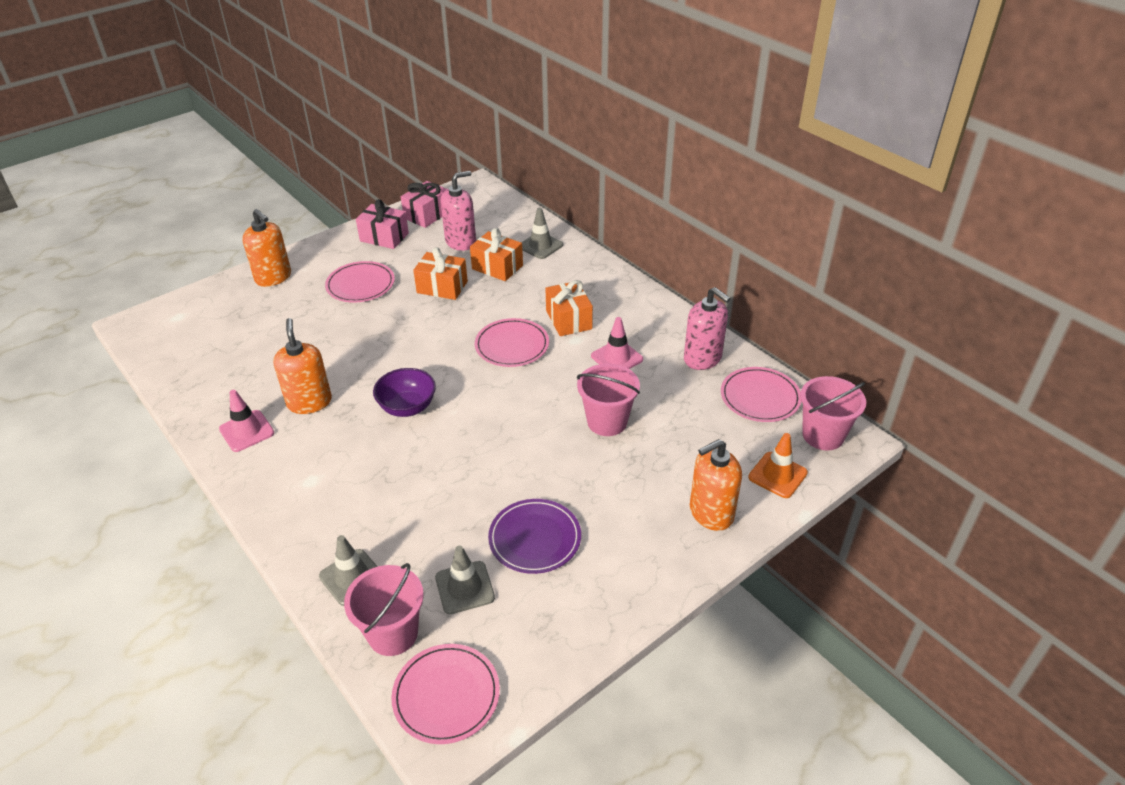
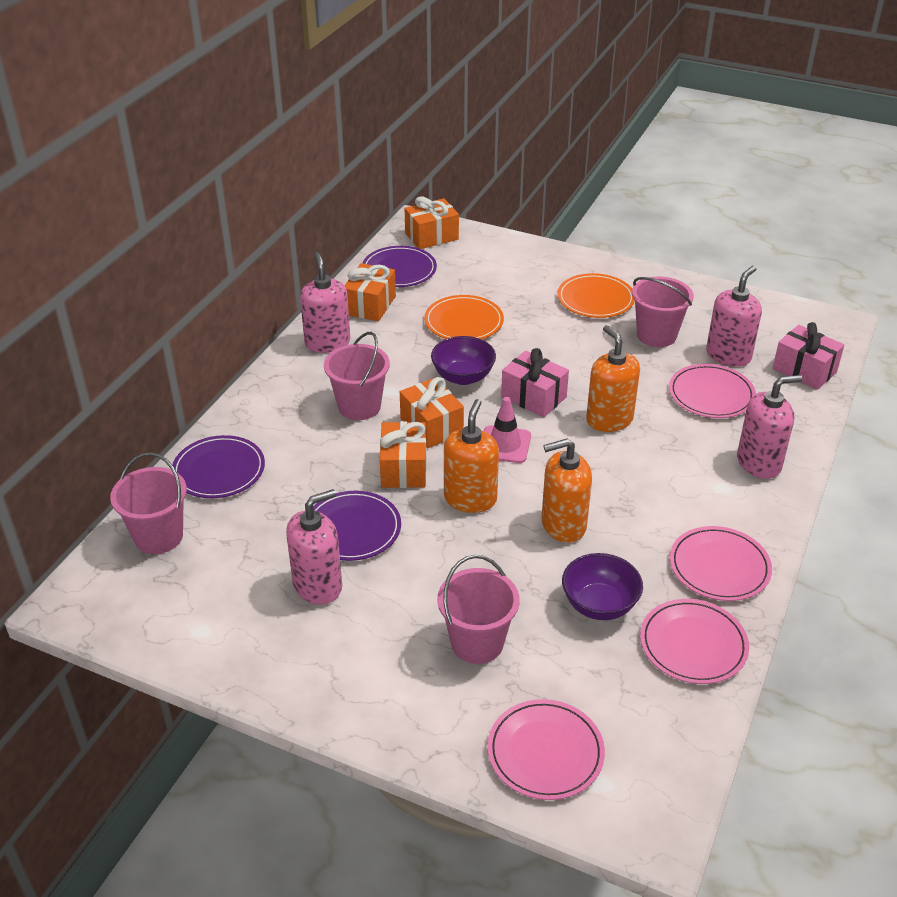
grey traffic cone: 3 -> 0
orange gift: 3 -> 4
orange plate: 0 -> 2
orange traffic cone: 1 -> 0
pink bucket: 3 -> 4
pink soap dispenser: 2 -> 4
pink traffic cone: 2 -> 1
purple bowl: 1 -> 2
purple plate: 1 -> 3

